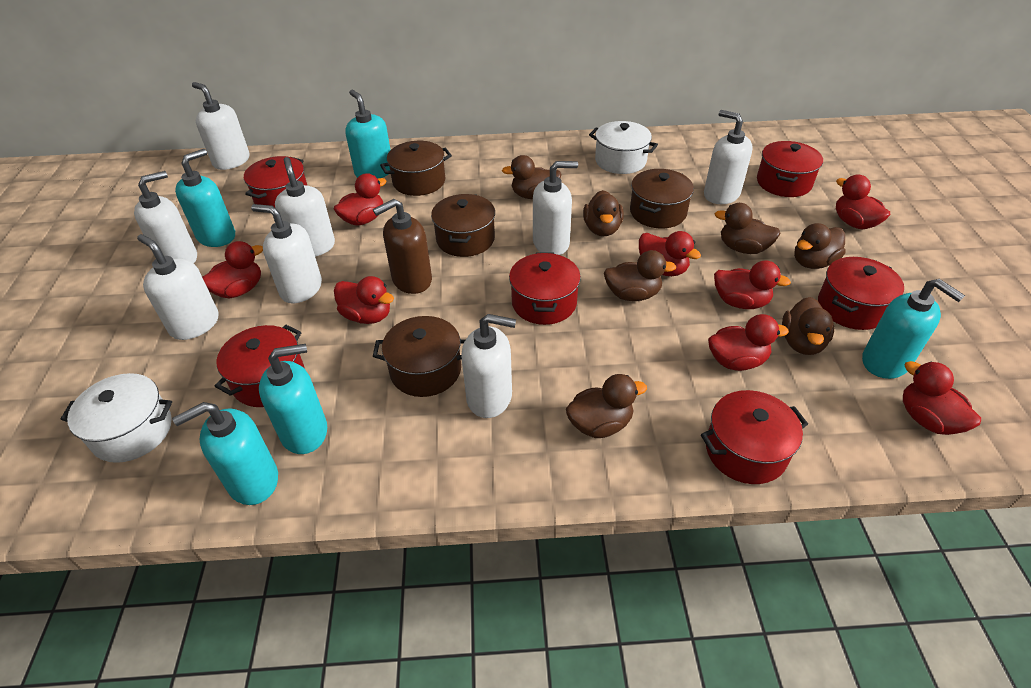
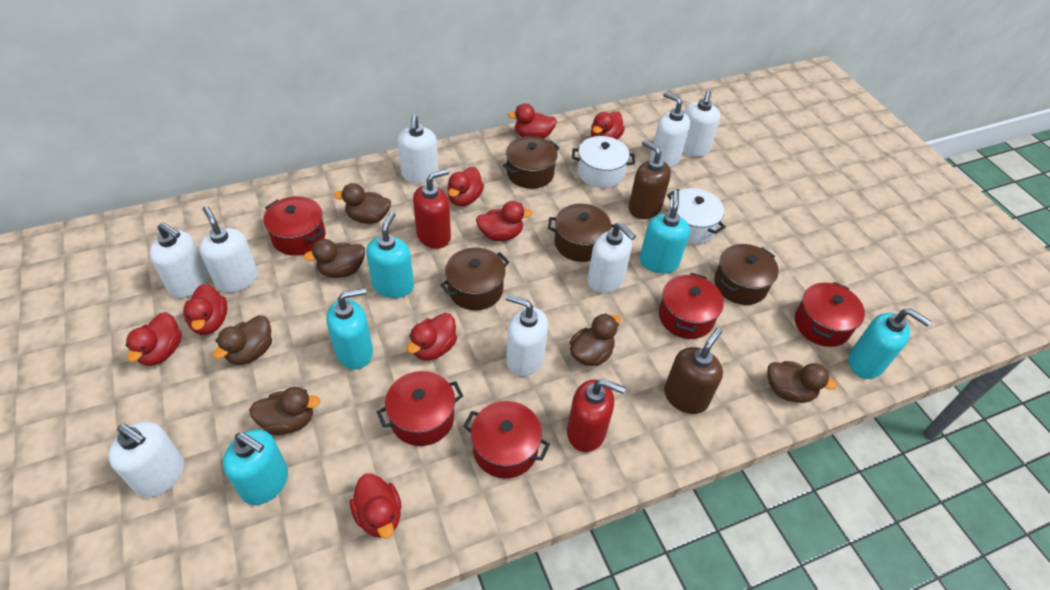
brown duck: 7 -> 6
brown soap dispenser: 1 -> 2
red pot: 6 -> 5
red soap dispenser: 0 -> 2

